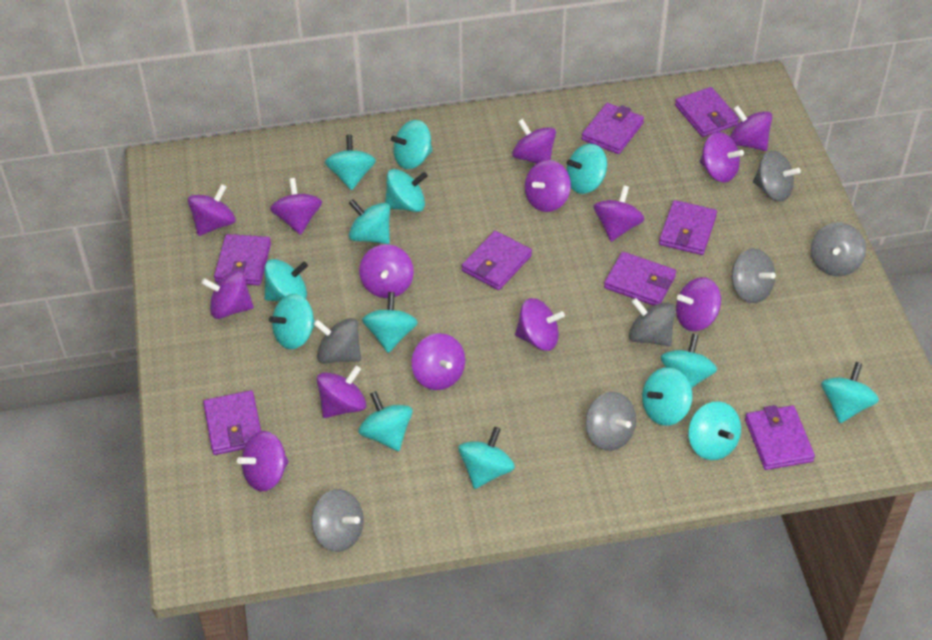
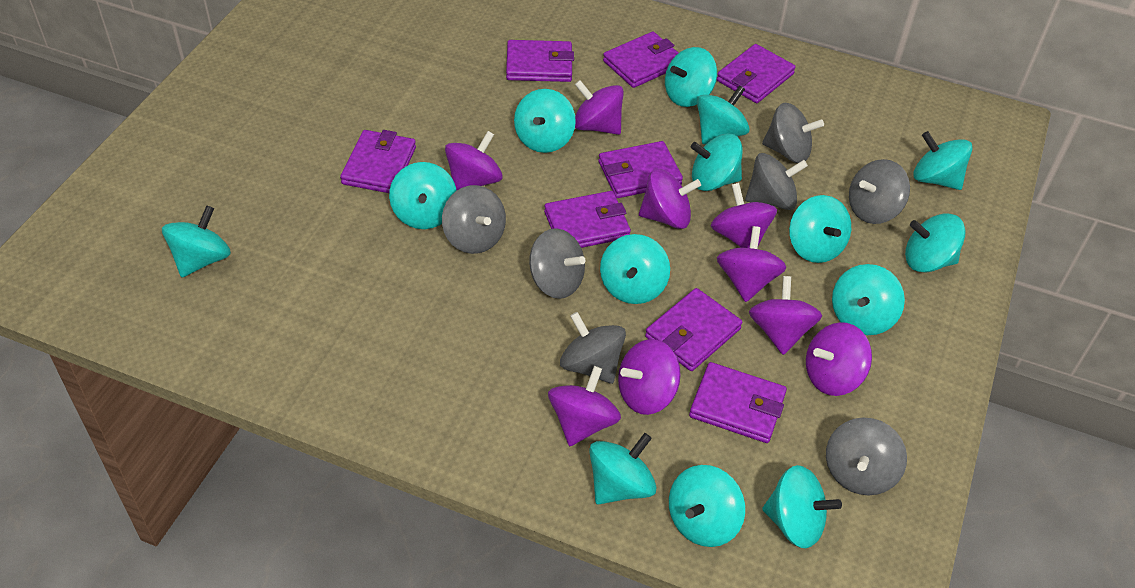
purple spinning top: 14 -> 9

